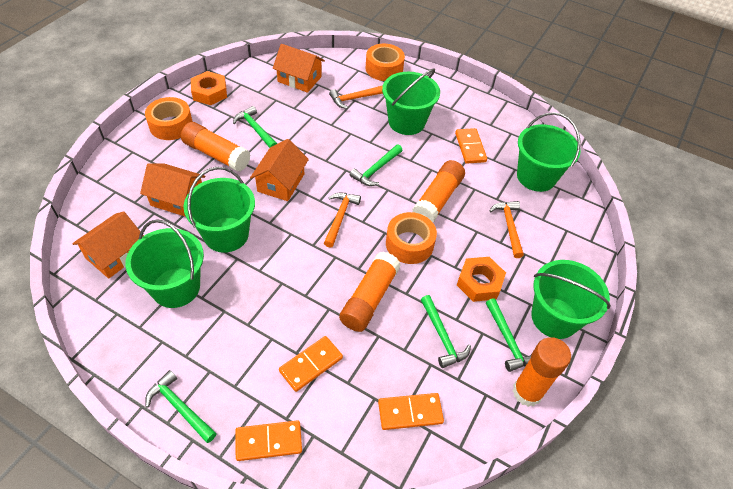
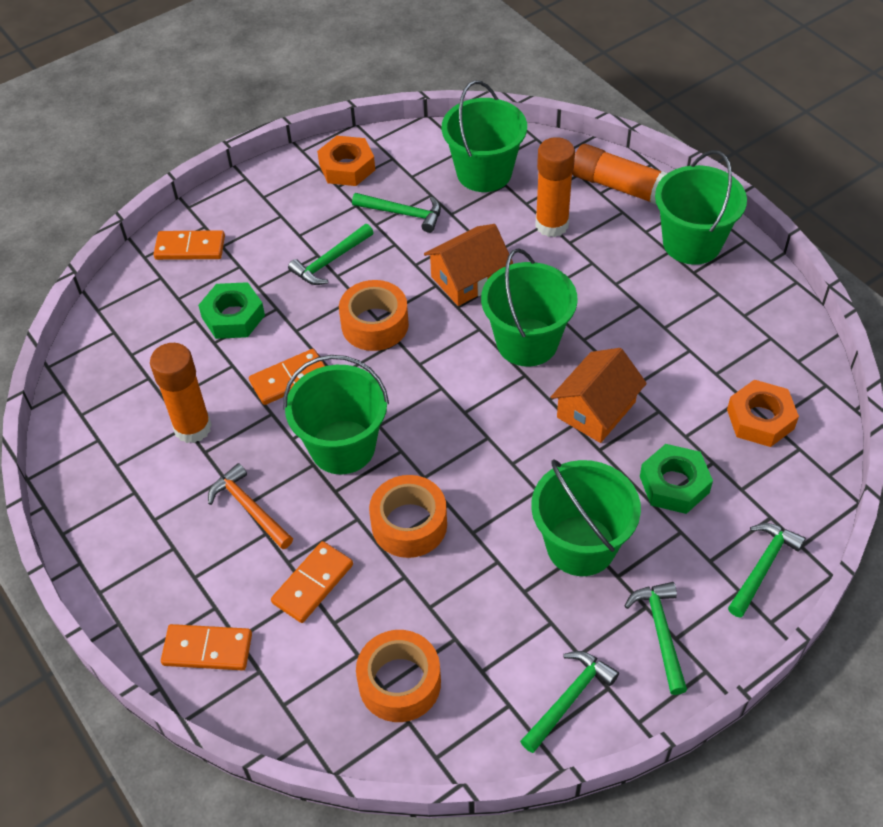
green nut: 0 -> 2
orange glue stick: 4 -> 3
orange hammer: 3 -> 1
orange house: 4 -> 2

